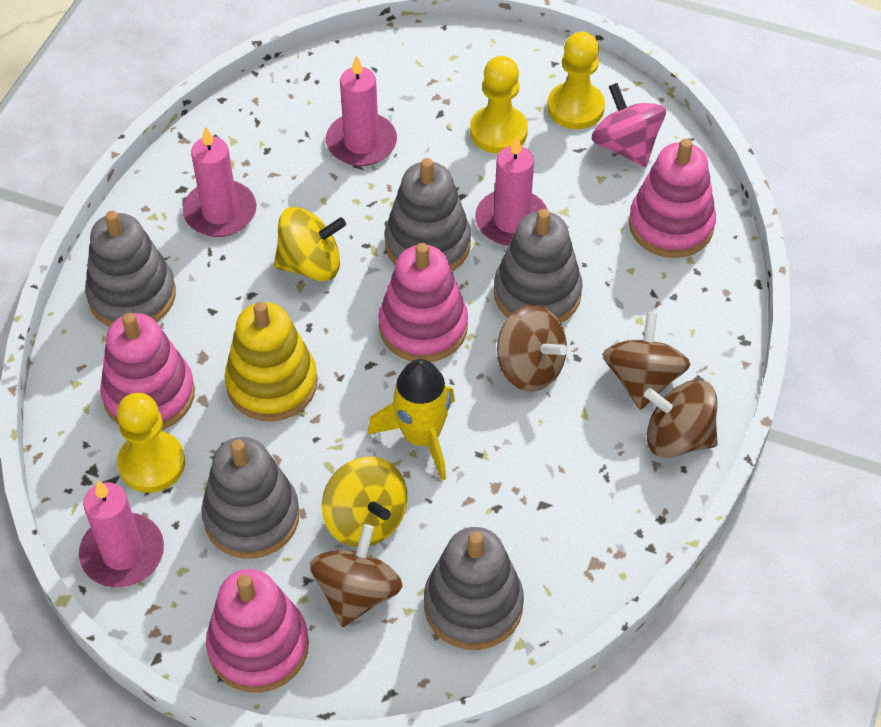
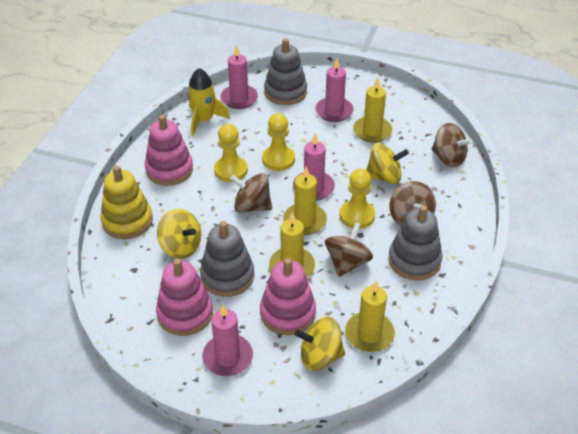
grey stacking toy: 5 -> 3
pink spinning top: 1 -> 0
pink stacking toy: 4 -> 3
yellow candle: 0 -> 4
yellow spinning top: 2 -> 3

